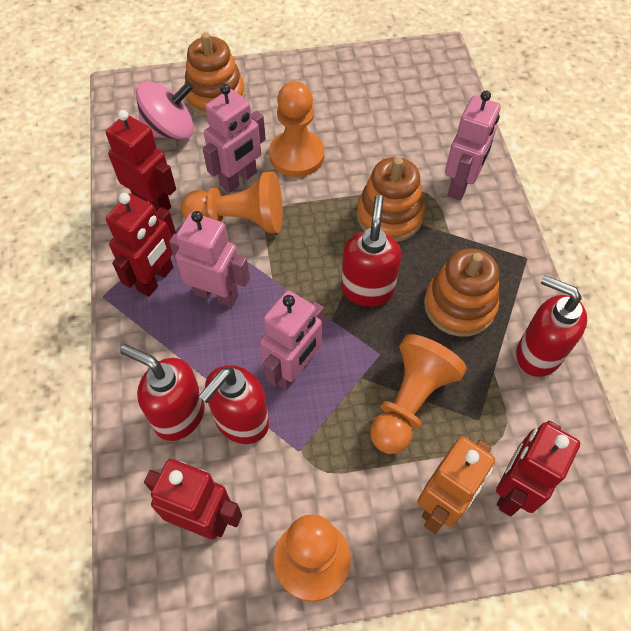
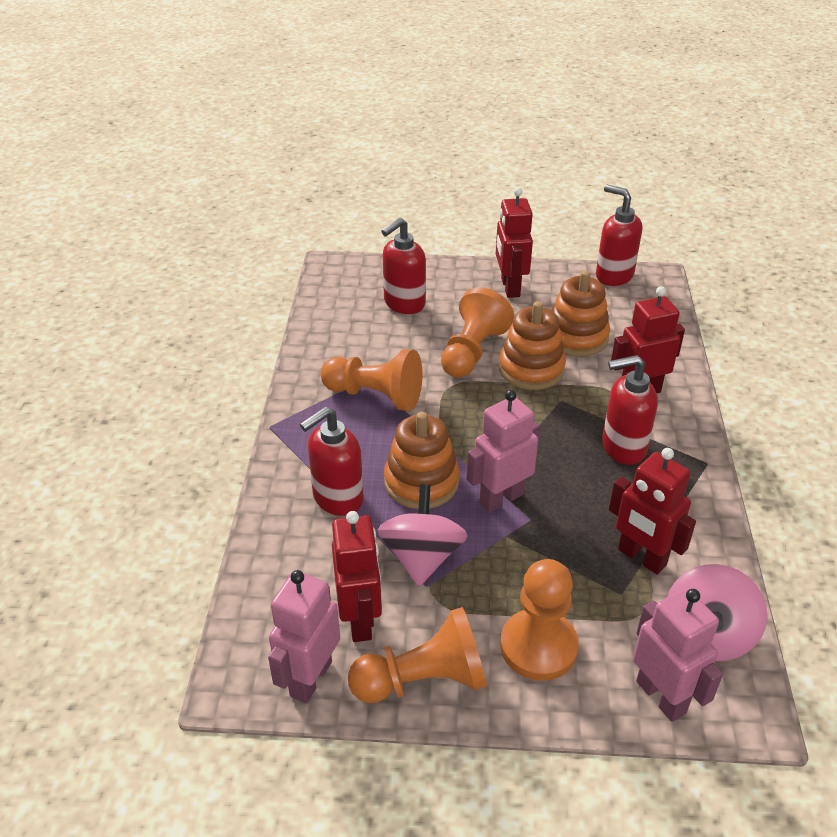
orange robot: 1 -> 0
pink robot: 4 -> 3
pink spinning top: 1 -> 2

